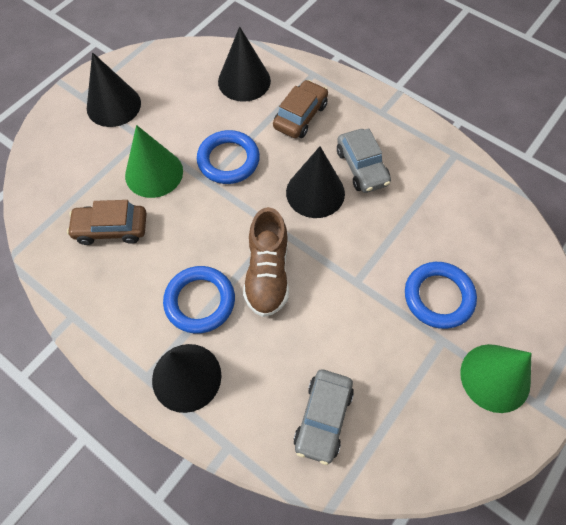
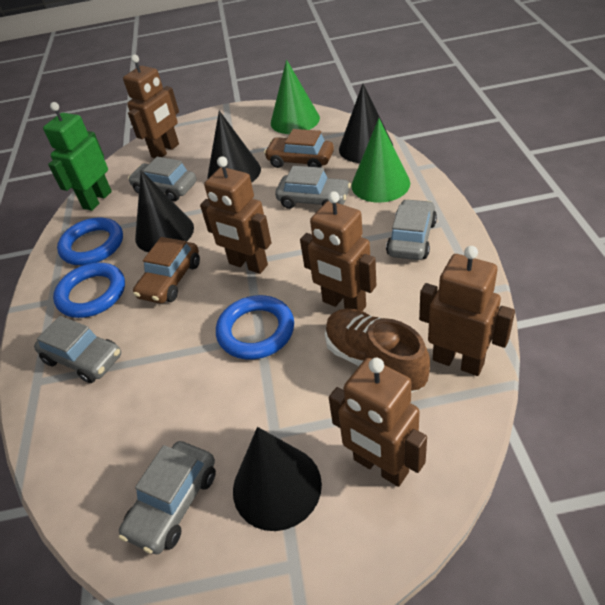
brown robot: 0 -> 5
green robot: 0 -> 1
grey car: 2 -> 5

